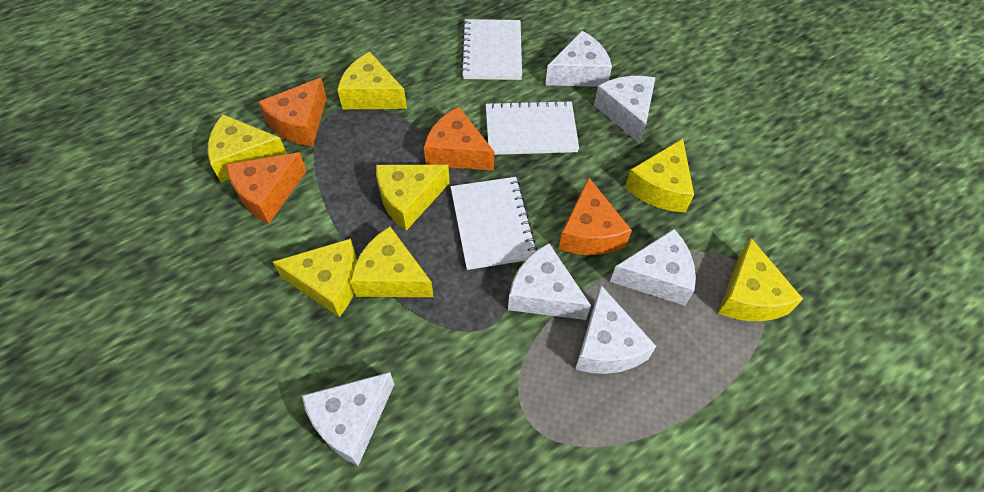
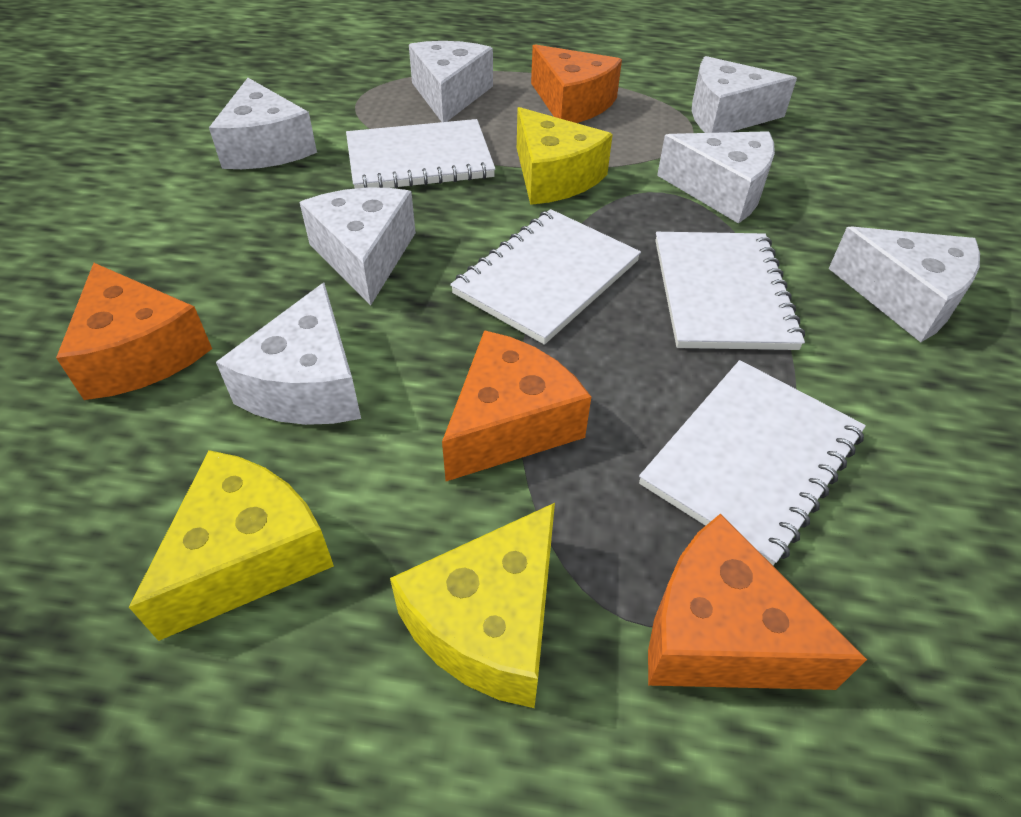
white cheese: 6 -> 7
white notebook: 3 -> 4
yellow cheese: 7 -> 3

